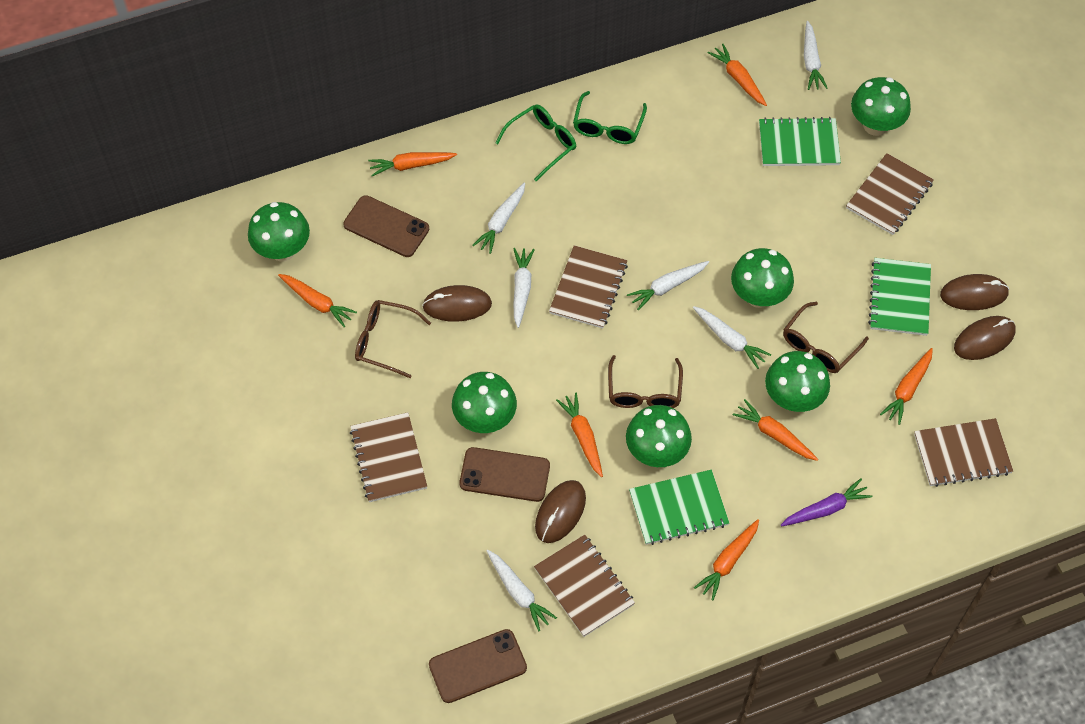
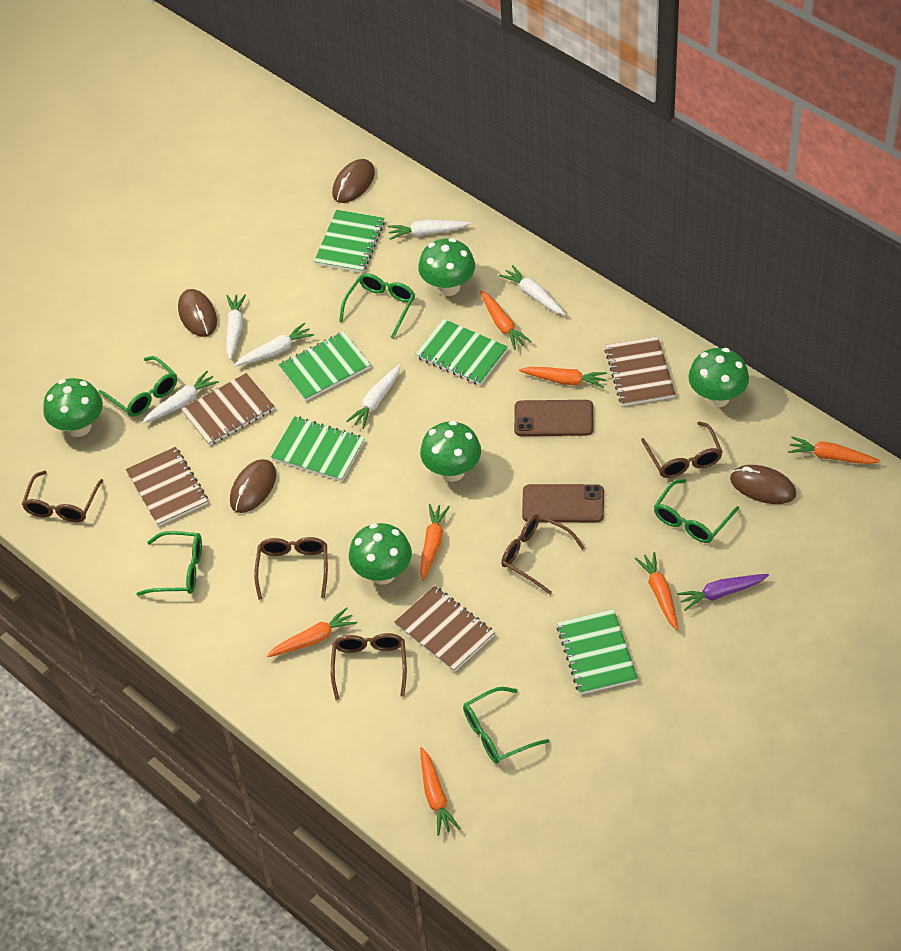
brown glasses: 3 -> 5
brown notebook: 5 -> 4
brown phone: 3 -> 2
green glasses: 2 -> 5
green mushroom: 6 -> 5
green notebook: 3 -> 5

